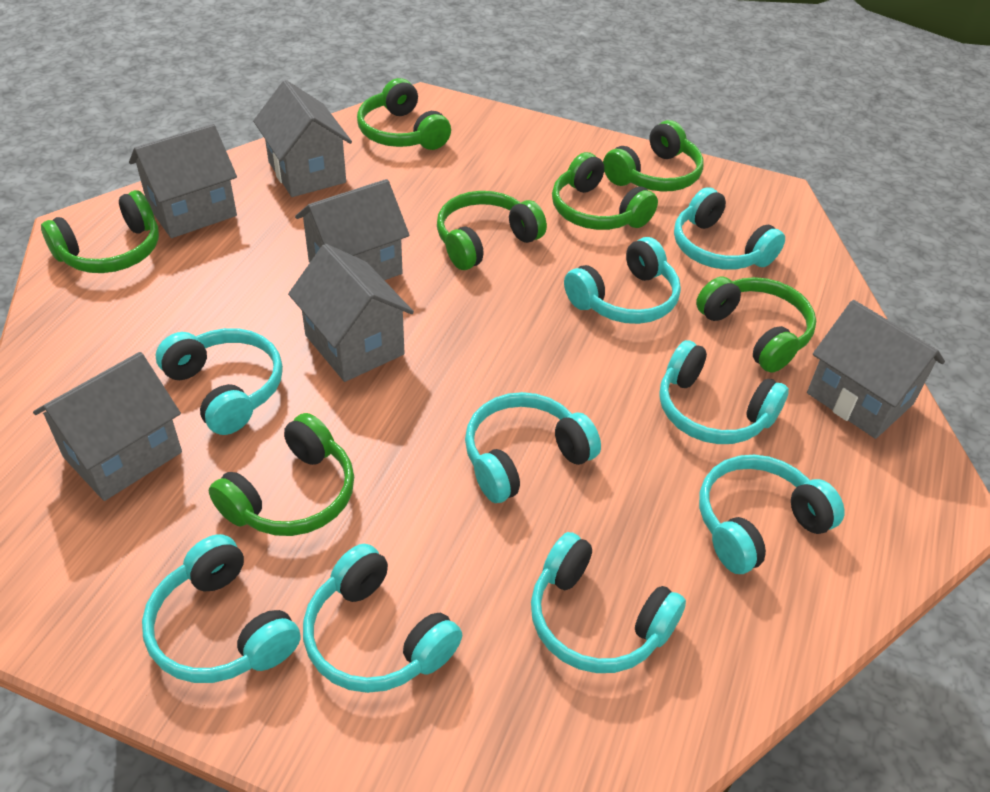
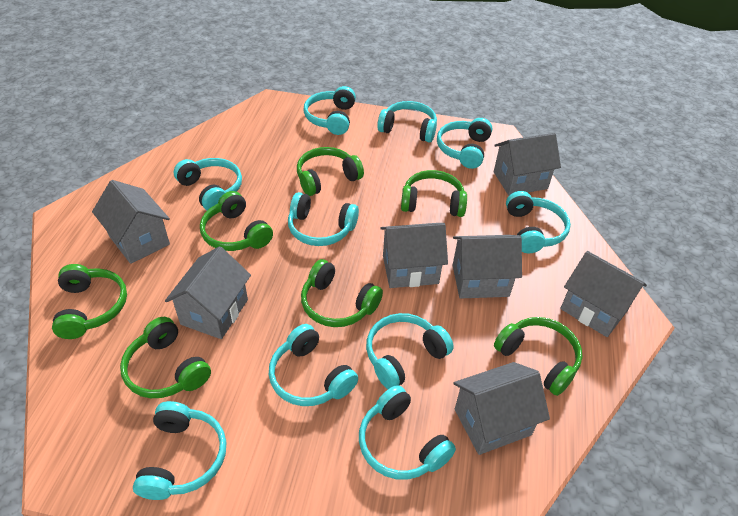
grey house: 6 -> 7
turquoise headphones: 9 -> 10

